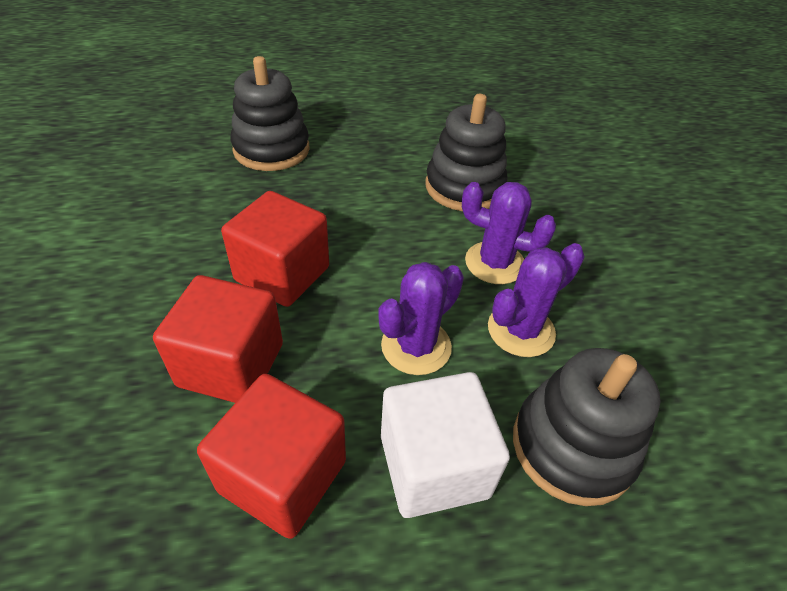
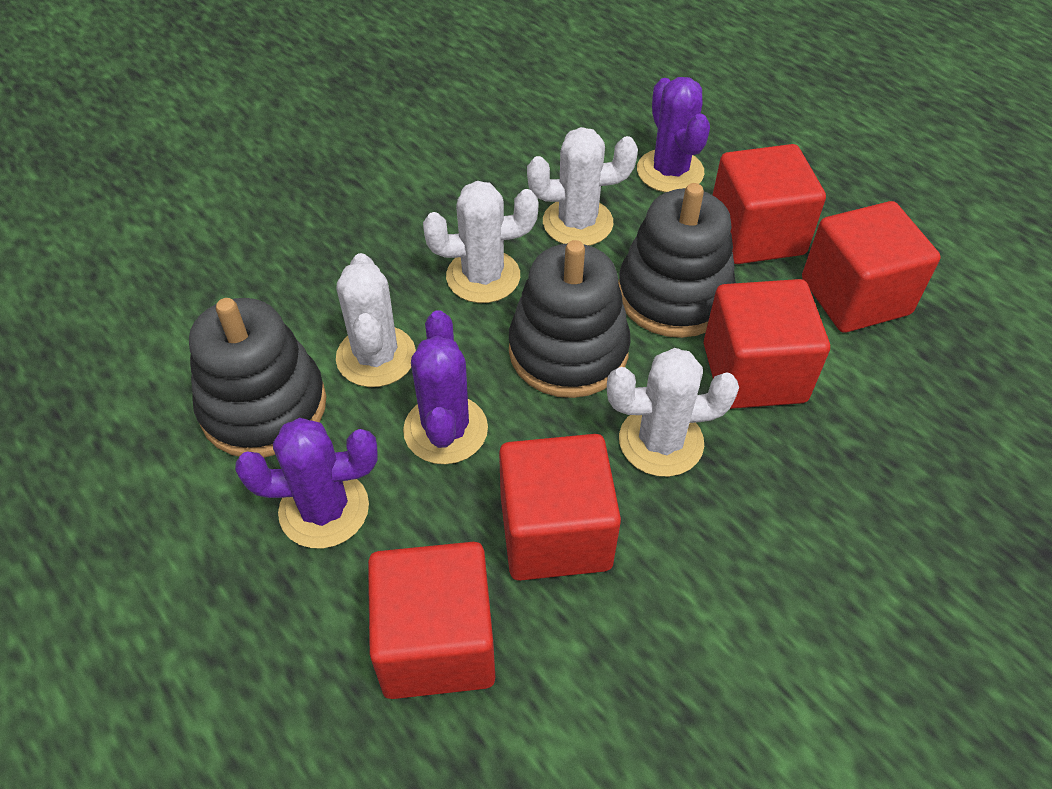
red cube: 3 -> 5
white cactus: 0 -> 4
white cube: 1 -> 0

